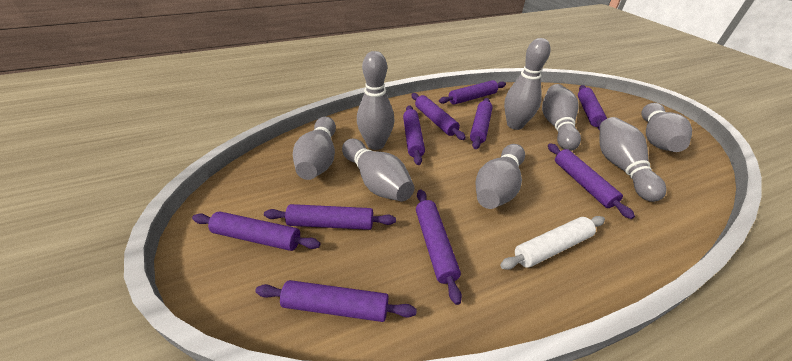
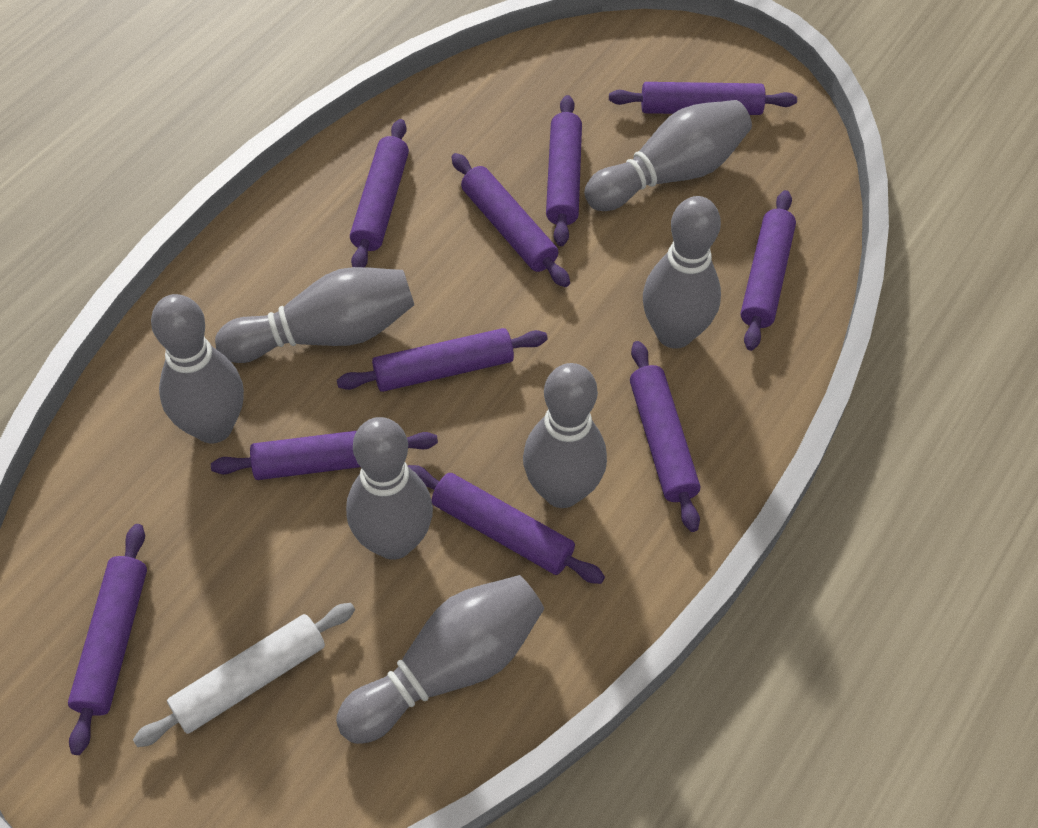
grey bowling pin: 8 -> 7

